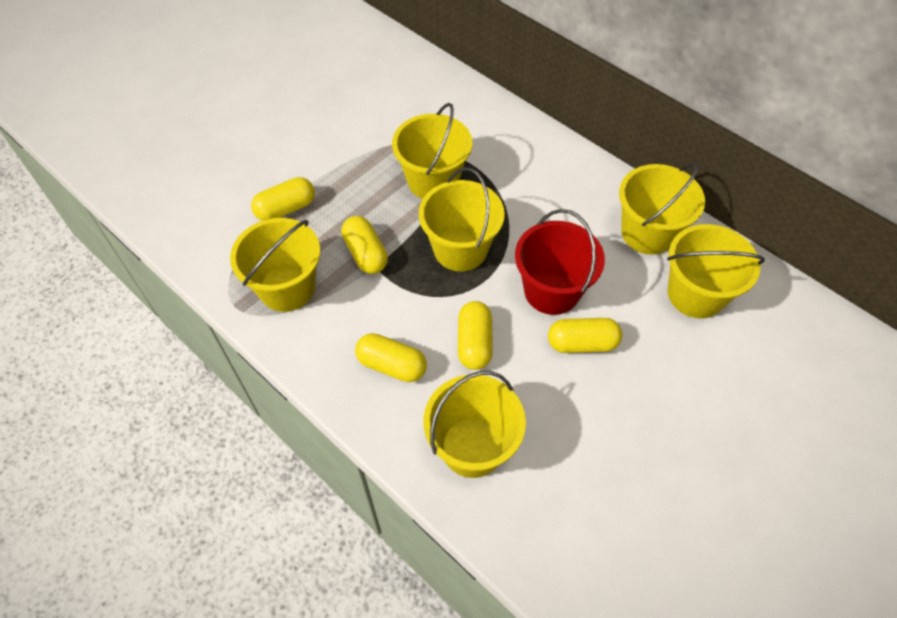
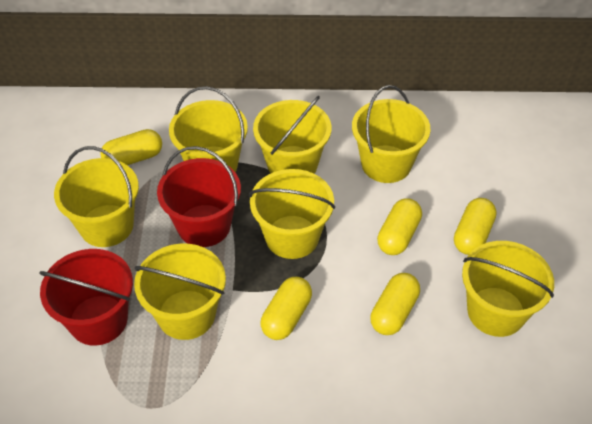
red bucket: 1 -> 2
yellow bucket: 6 -> 7

